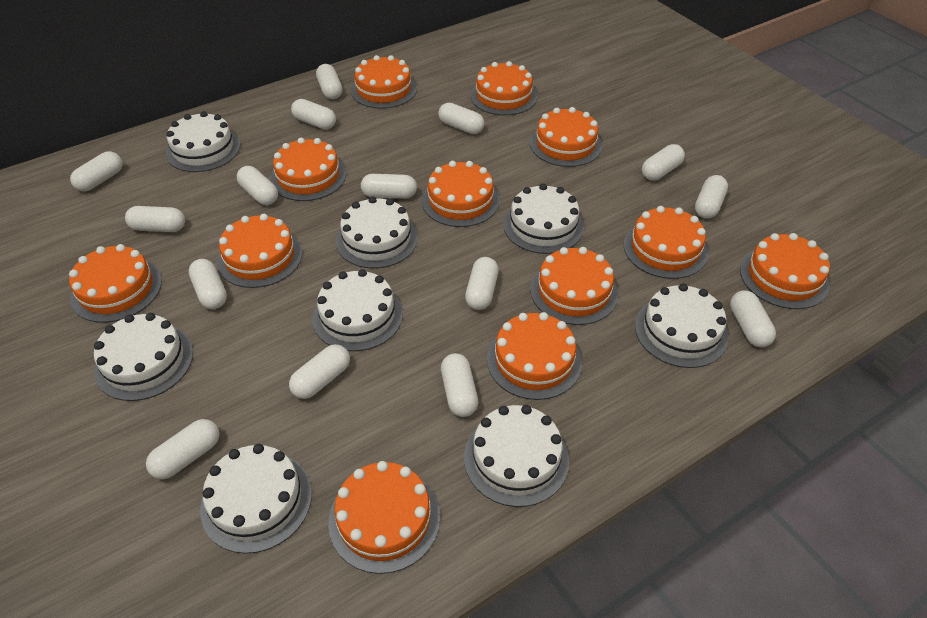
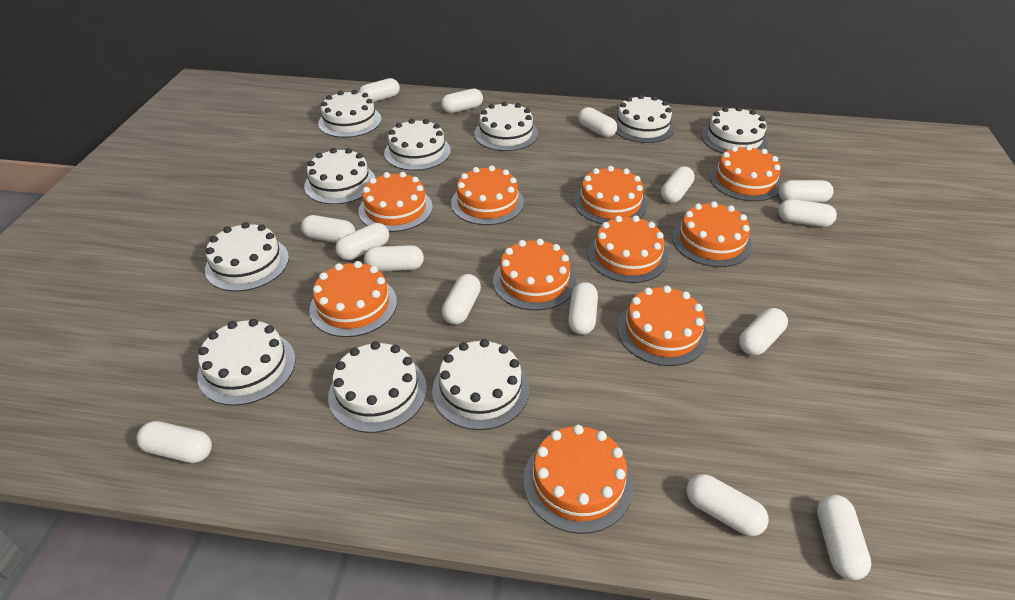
orange cake: 12 -> 10
white cake: 8 -> 10

